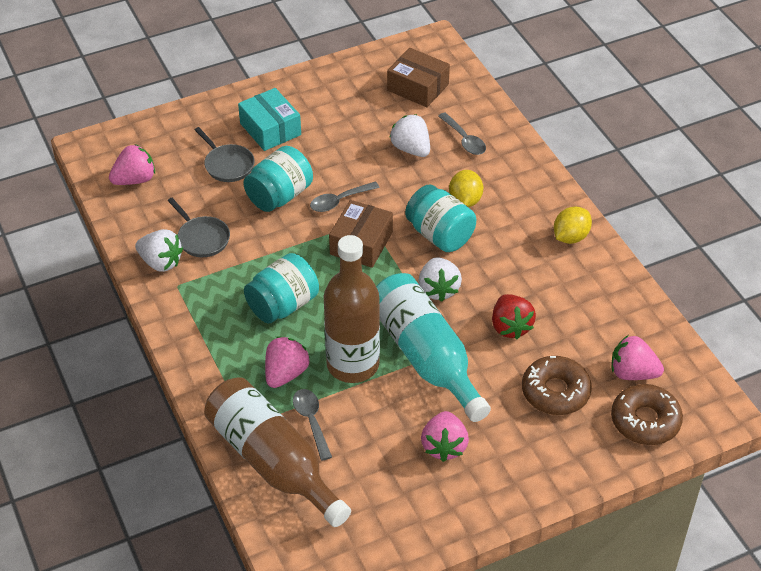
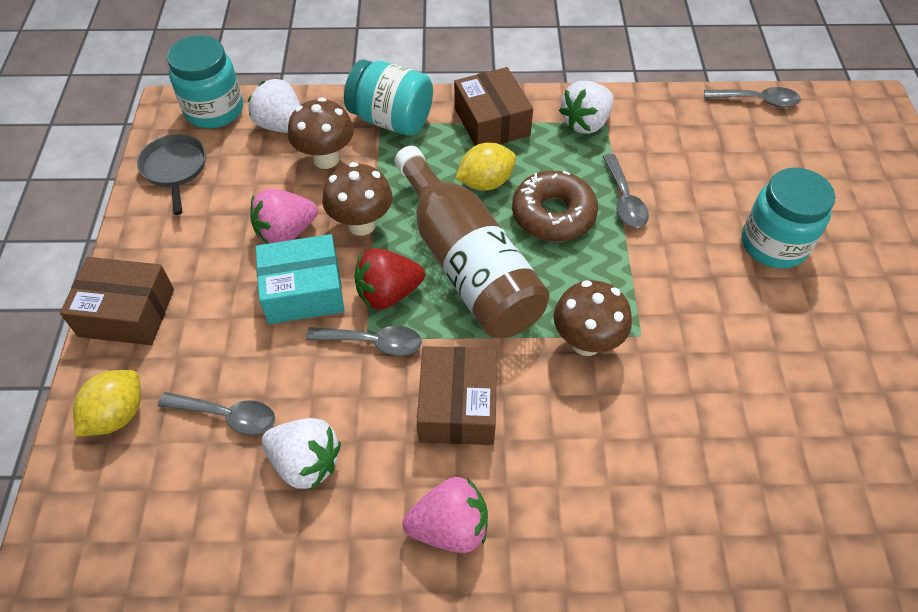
brown bottle: 2 -> 1
brown box: 2 -> 3
brown donut: 2 -> 1
brown mushroom: 0 -> 3
grey pan: 2 -> 1
grey spoon: 3 -> 4
pink strawberry: 4 -> 2
turquoise bottle: 1 -> 0

